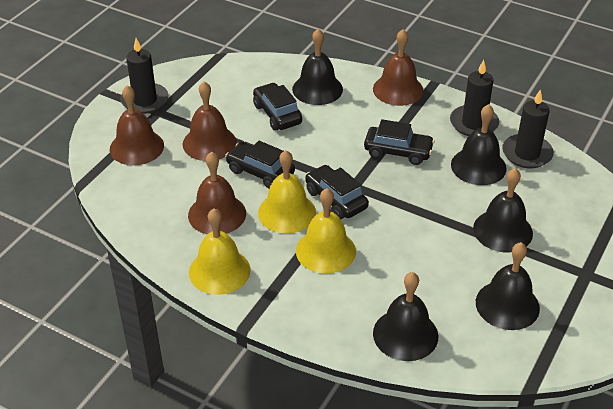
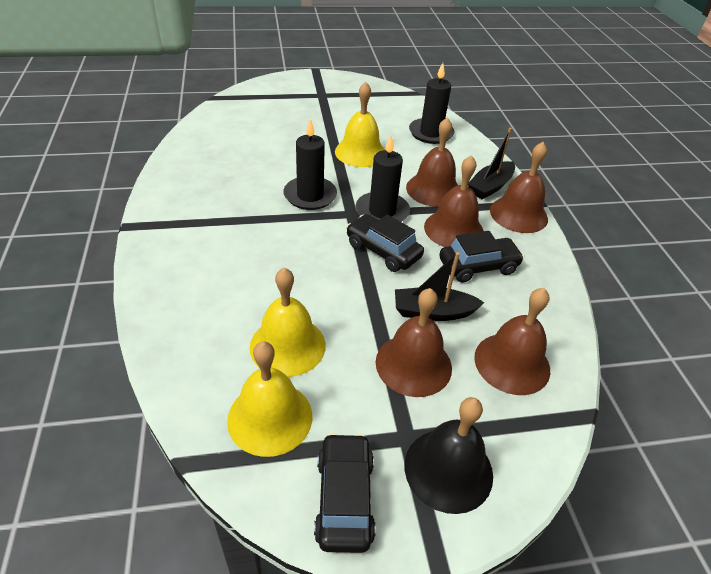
black bell: 5 -> 1
black boat: 0 -> 2
black car: 4 -> 3
brown bell: 4 -> 5

